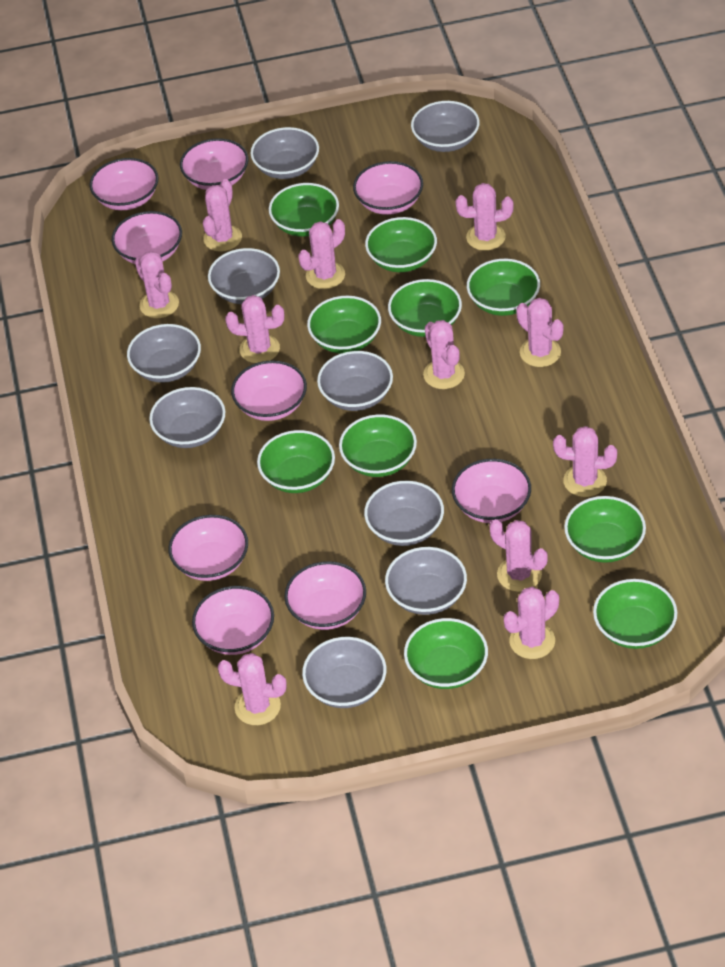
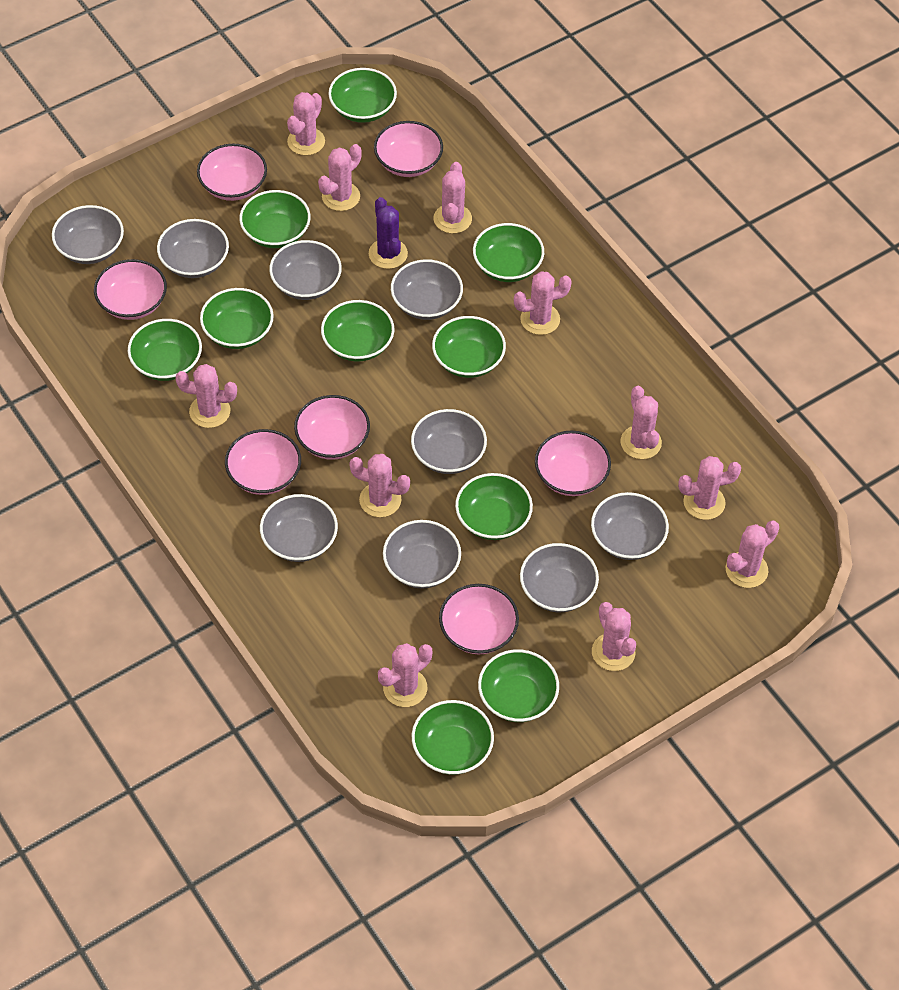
pink bowl: 9 -> 7
purple cactus: 0 -> 1

